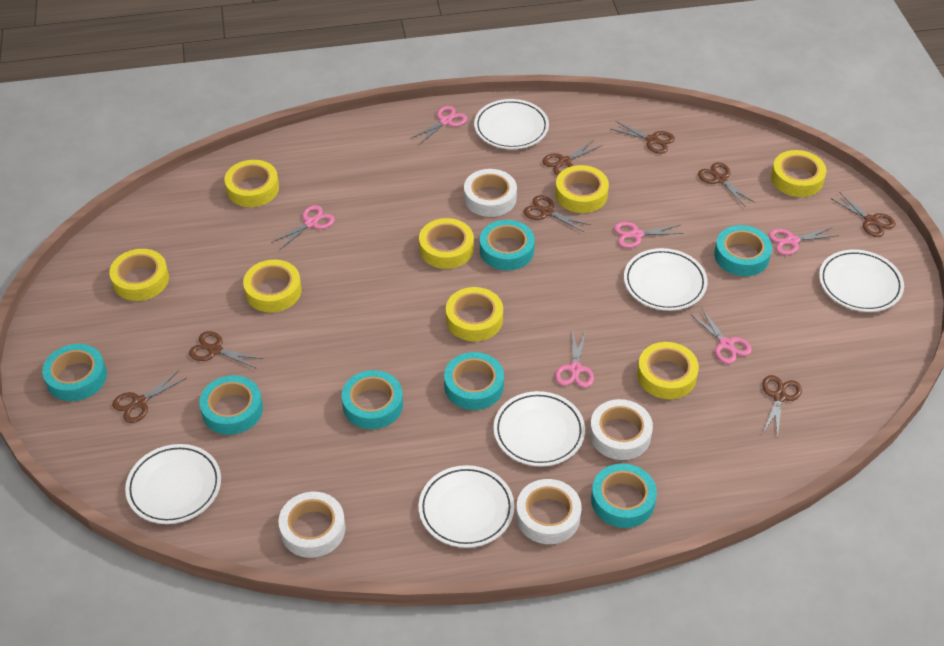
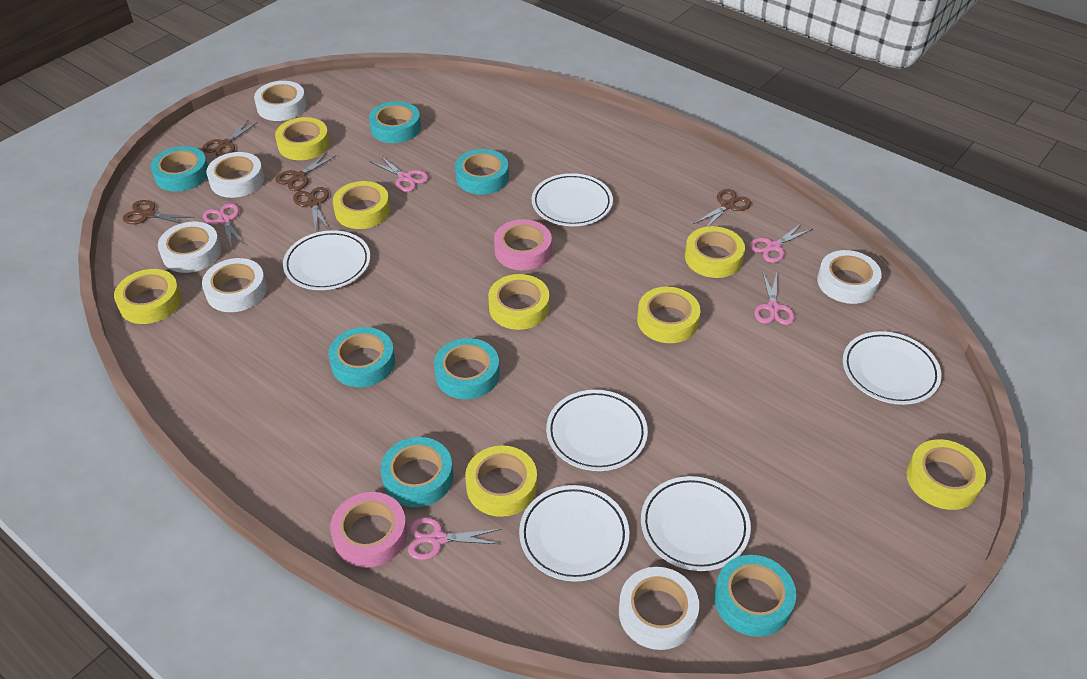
brown scissors: 8 -> 5
pink scissors: 6 -> 5
pink tape: 0 -> 2
white tape: 4 -> 6

